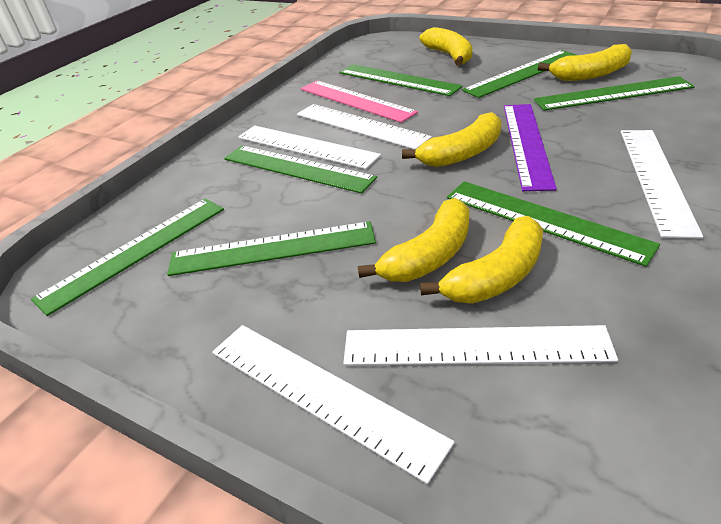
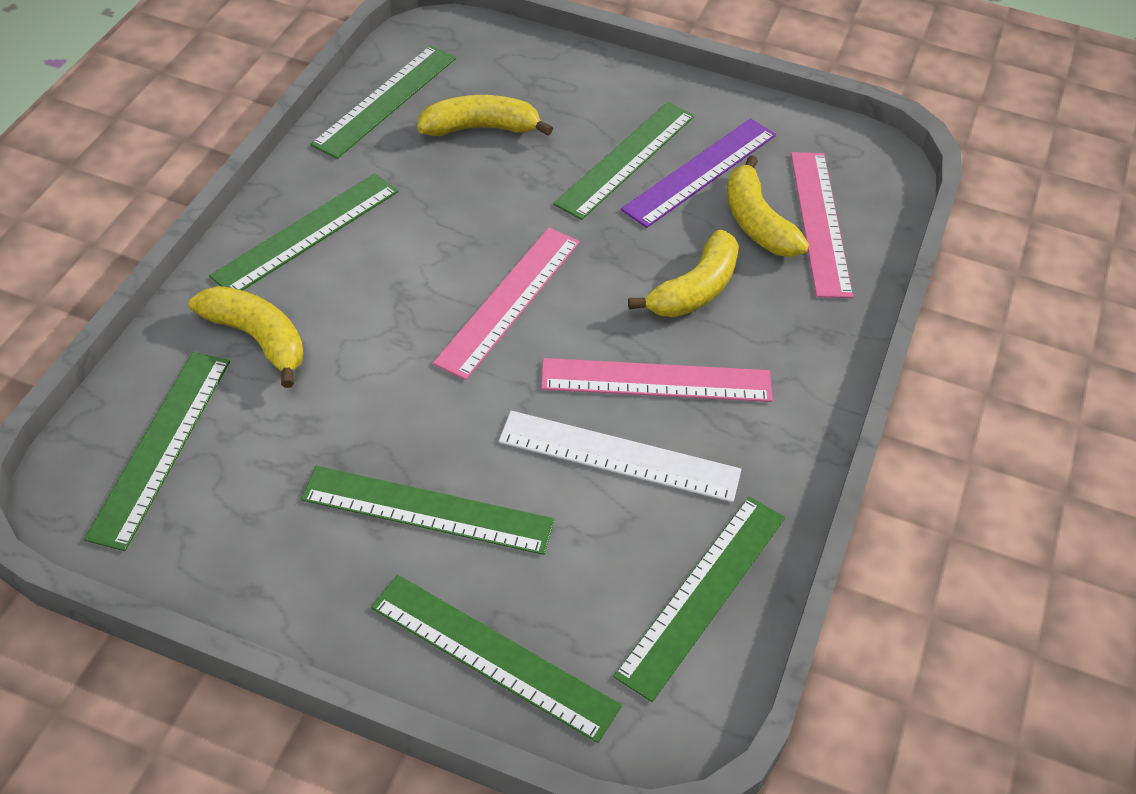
pink ruler: 1 -> 3
white ruler: 5 -> 1
yellow banana: 5 -> 4

